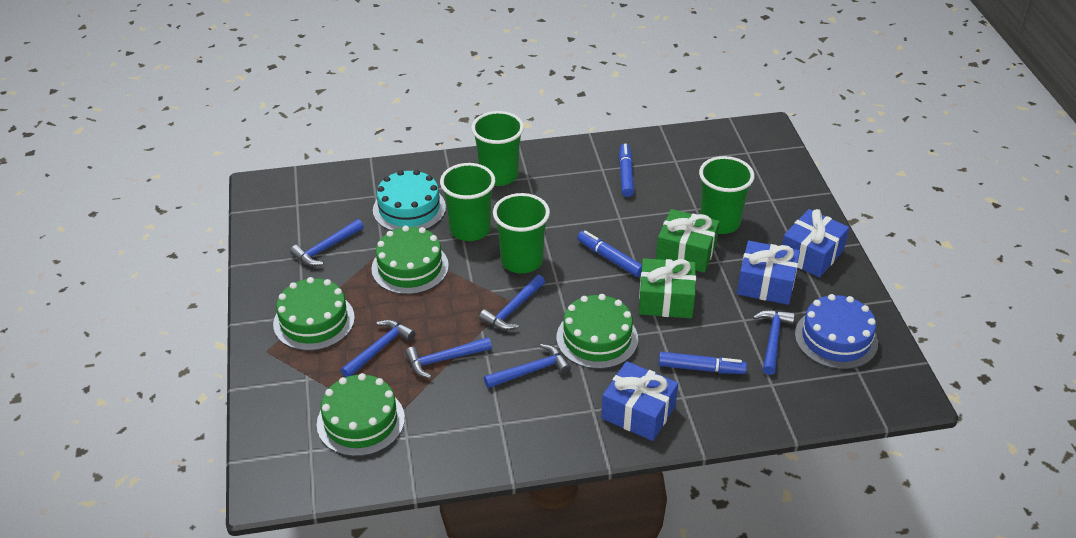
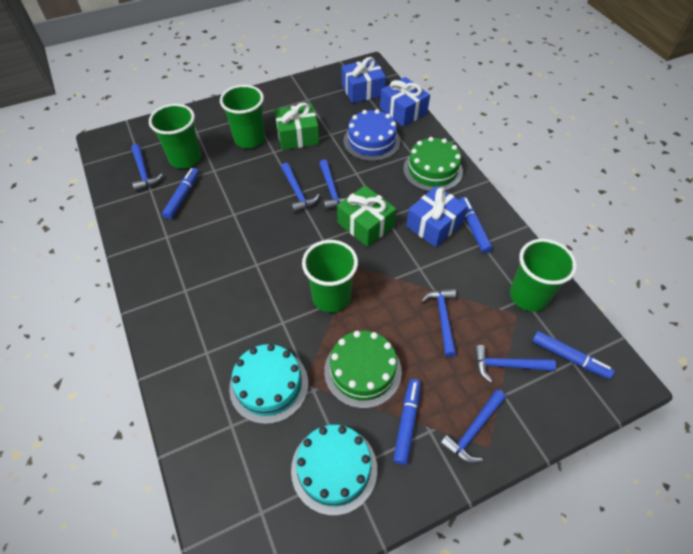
blue marker: 3 -> 4
green cake: 4 -> 2
turquoise cake: 1 -> 2

